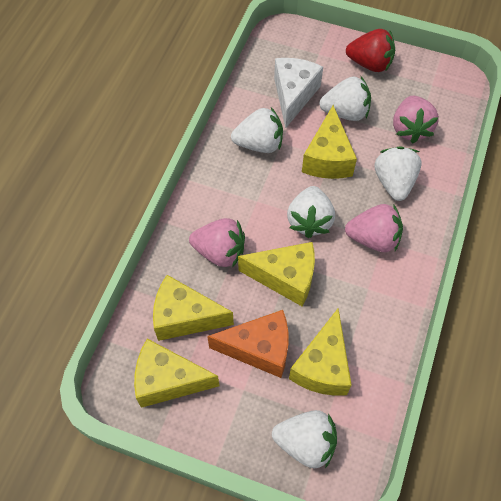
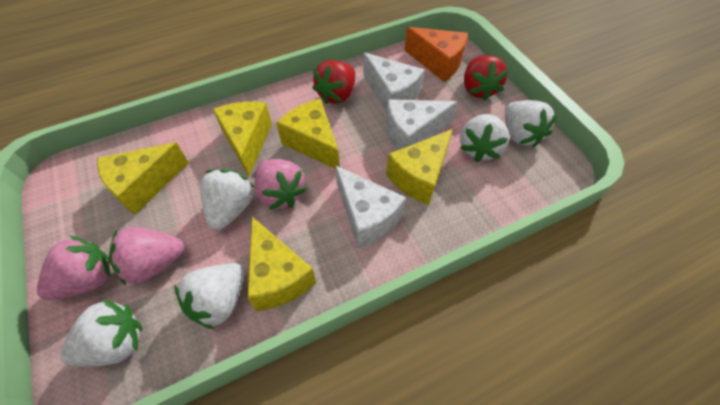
red strawberry: 1 -> 2
white cheese: 1 -> 3

